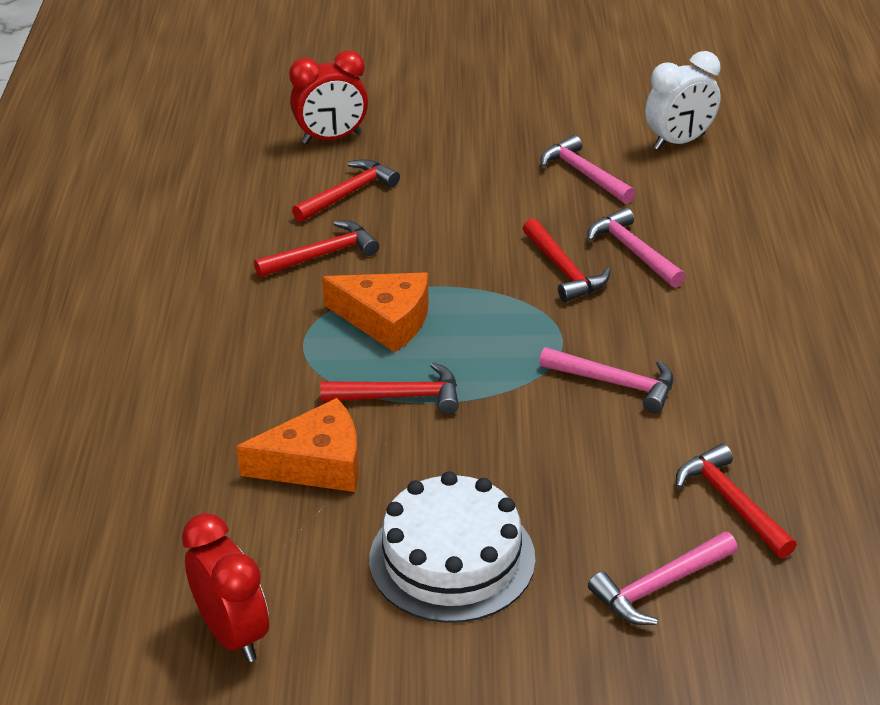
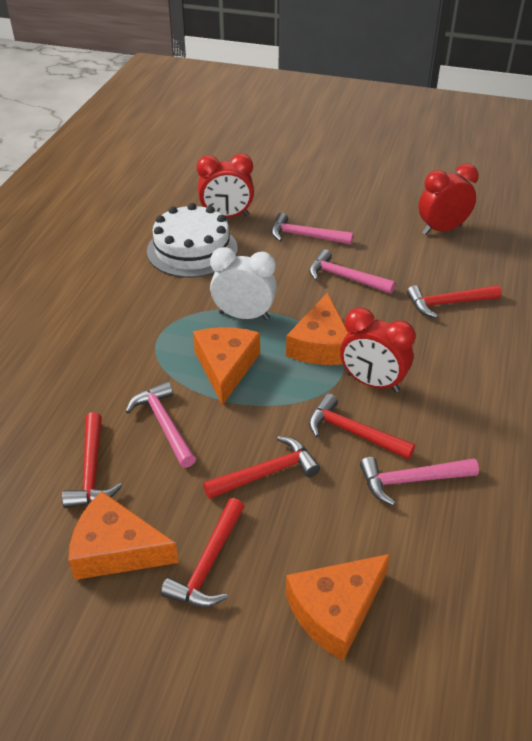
orange cheese: 2 -> 4
red clock: 2 -> 3

